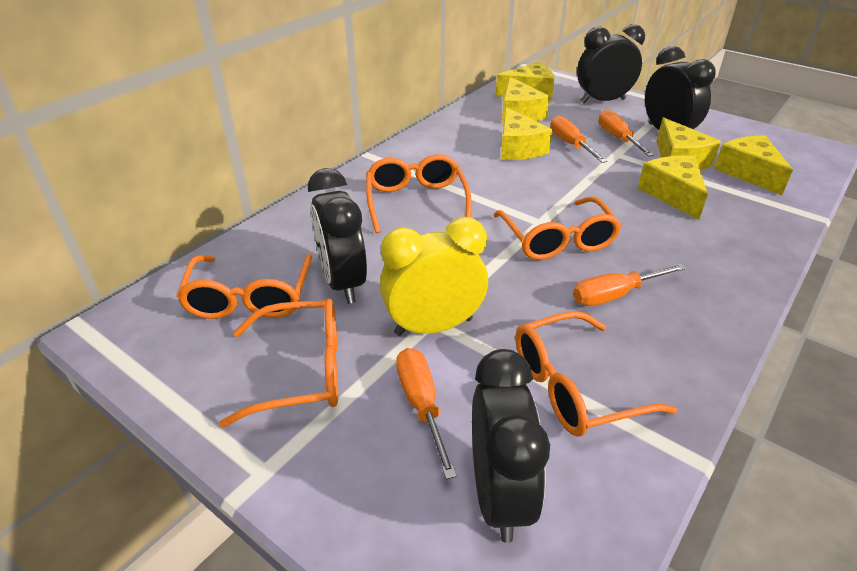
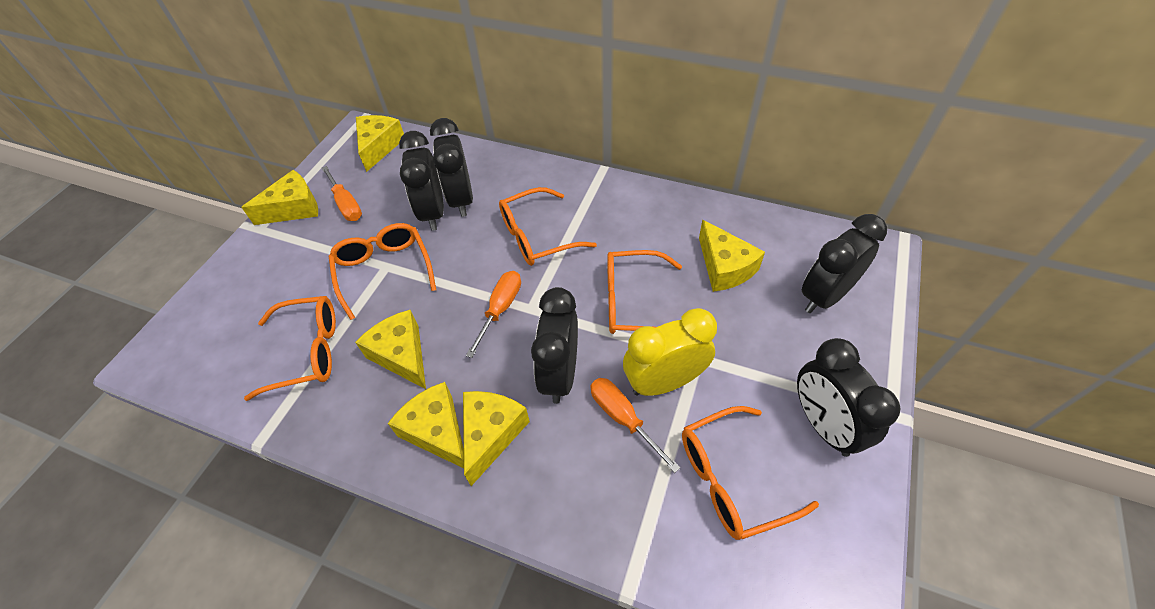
black clock: 4 -> 5
orange screwdriver: 4 -> 3

